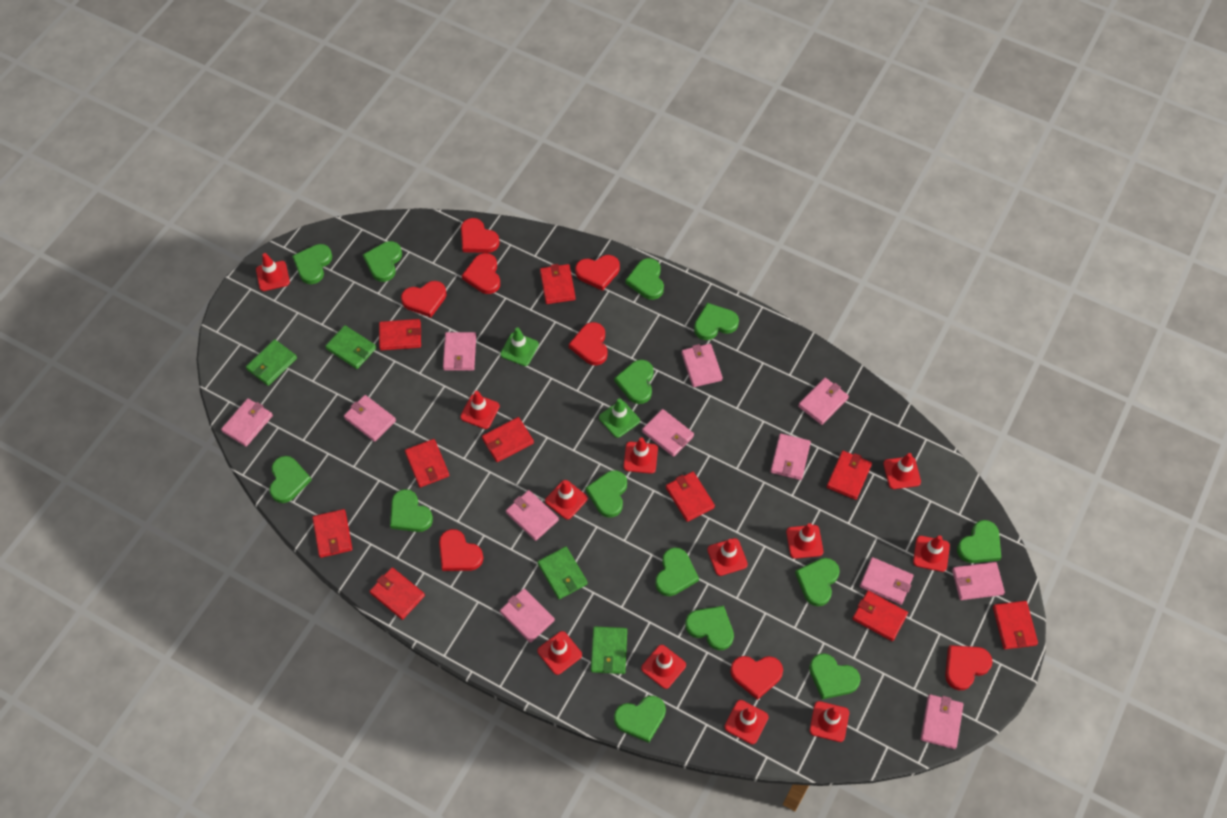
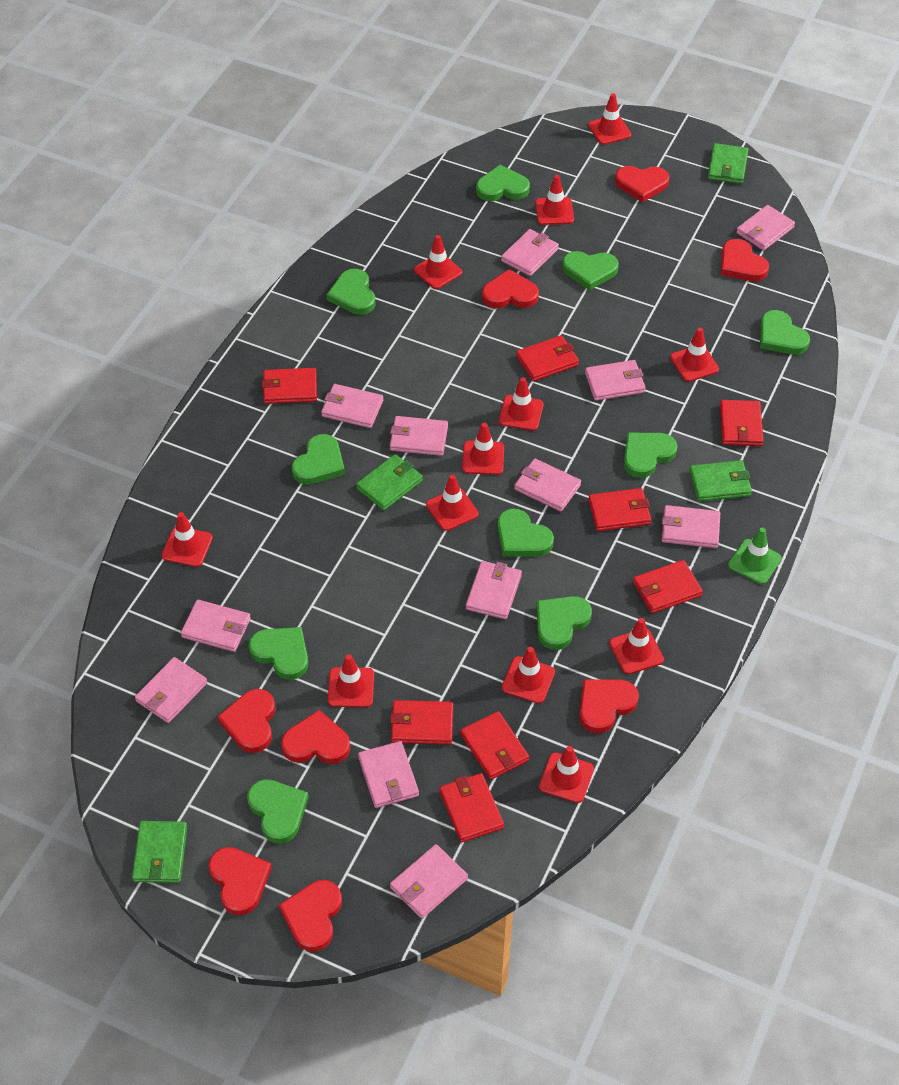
green heart: 14 -> 10
green traffic cone: 2 -> 1
red wallet: 10 -> 8

